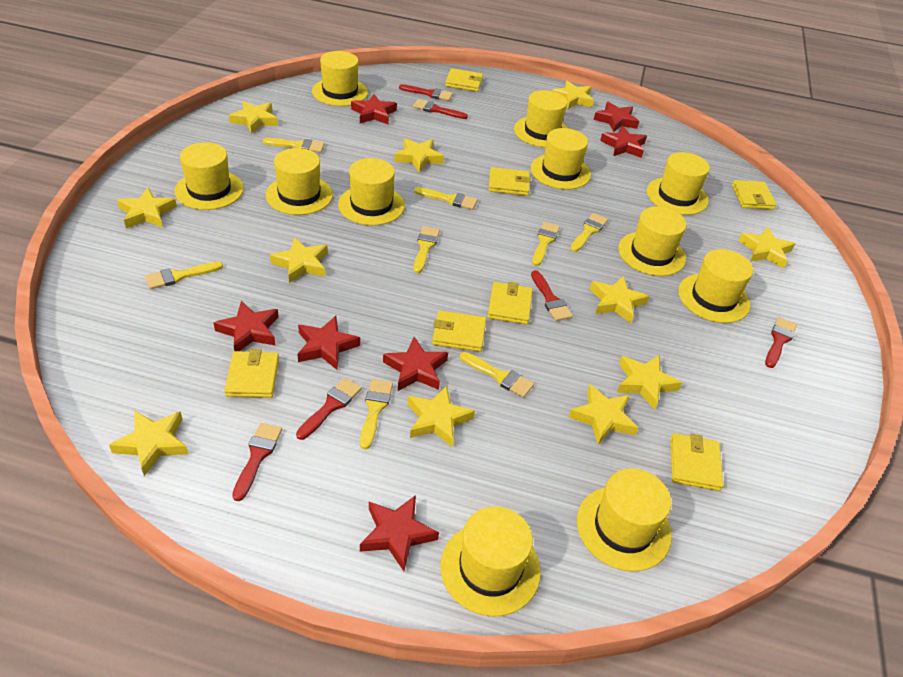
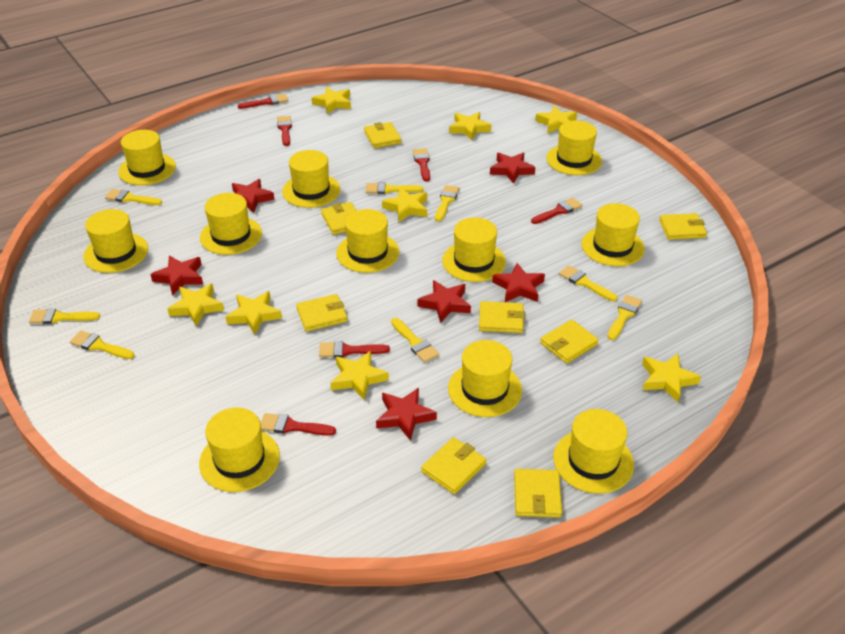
red star: 7 -> 6
yellow star: 11 -> 8
yellow wallet: 7 -> 8

